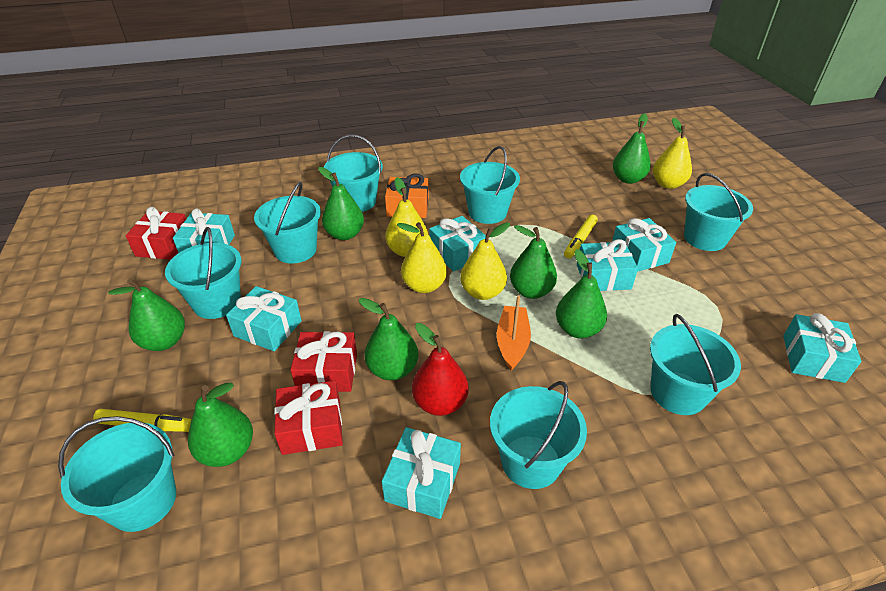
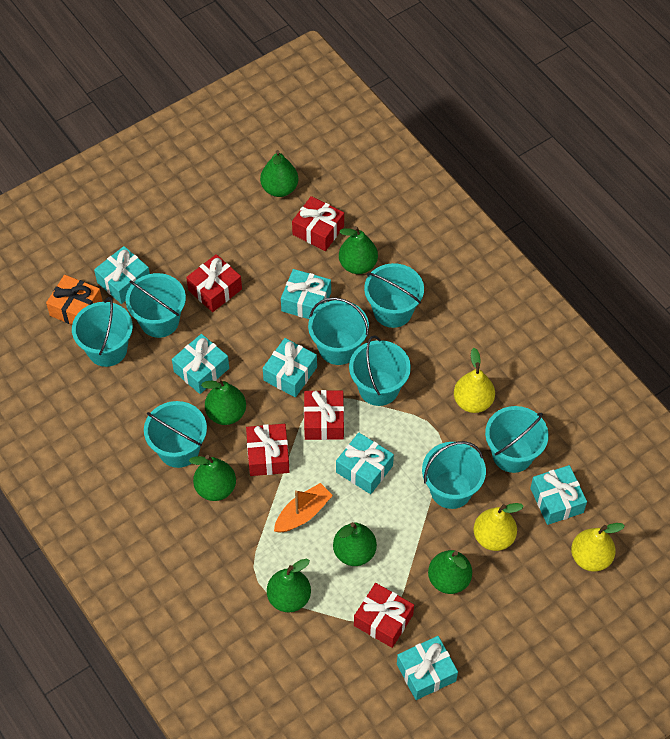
red gift: 3 -> 5
red pear: 1 -> 0
yellow marker: 2 -> 0
yellow pear: 4 -> 3

